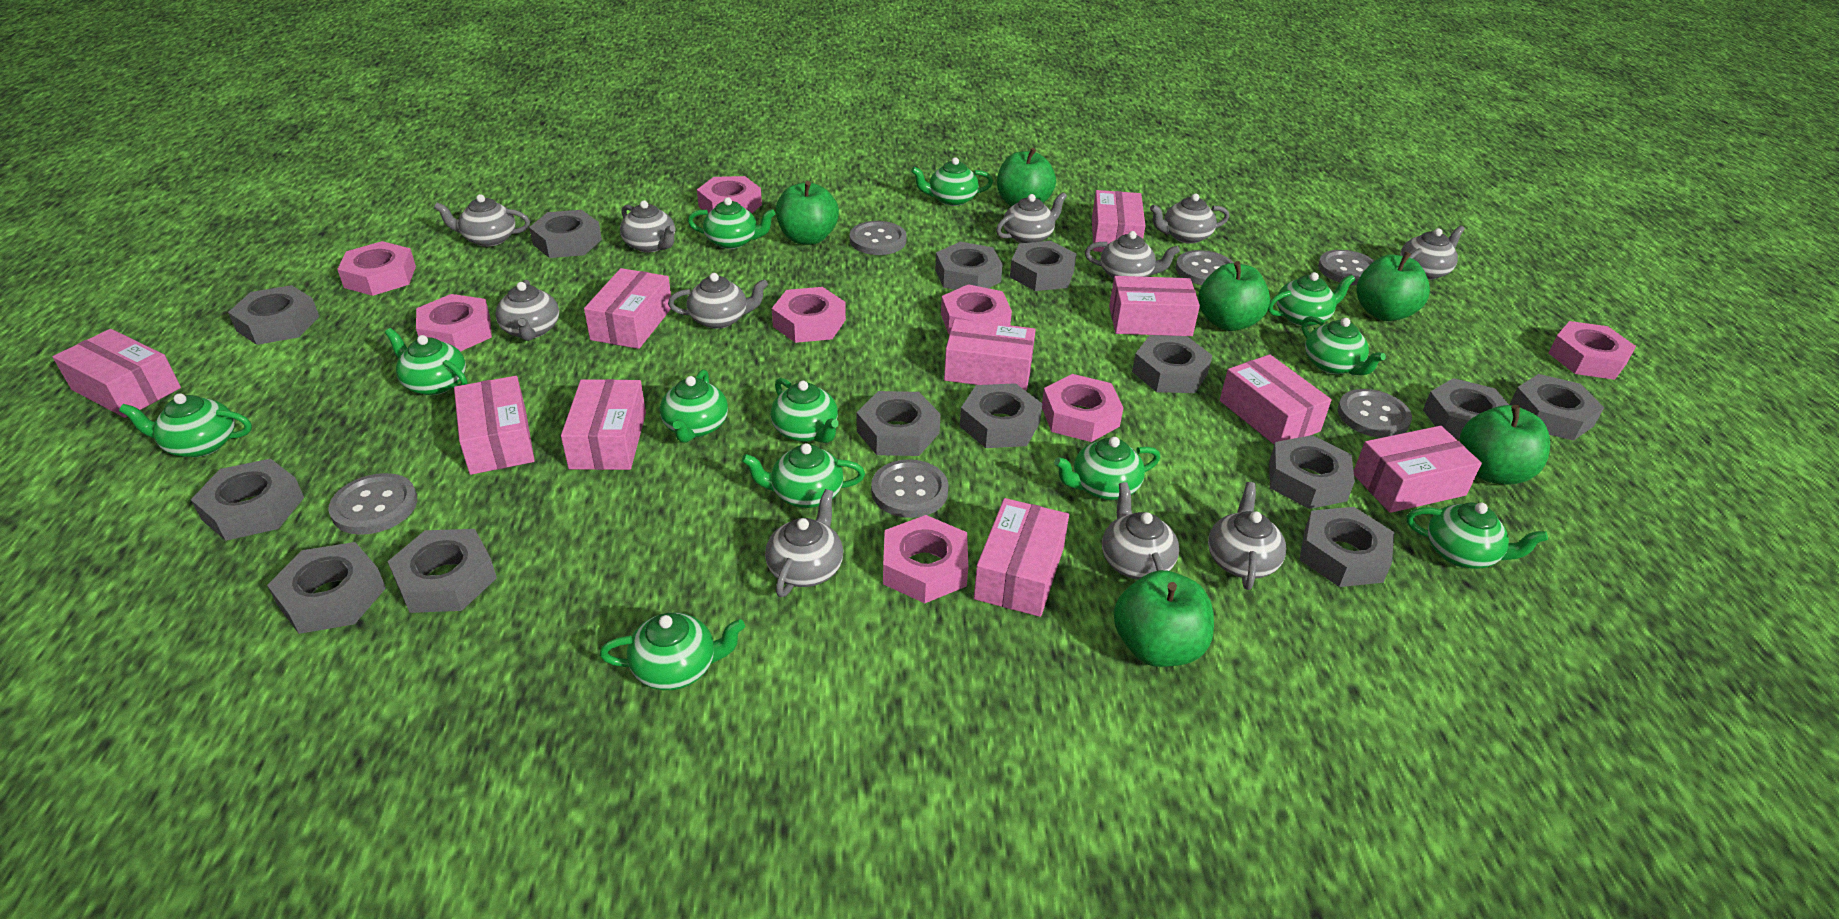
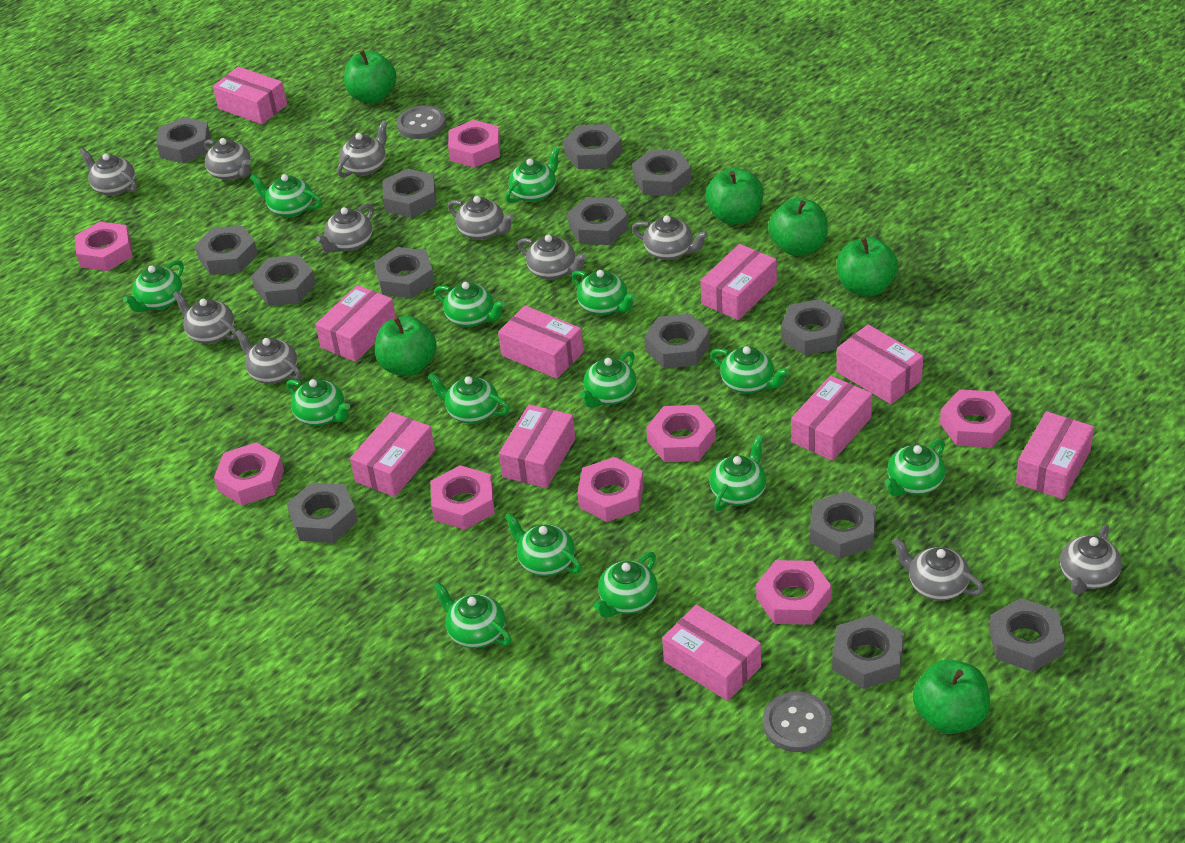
green teapot: 12 -> 14
grey button: 6 -> 2

